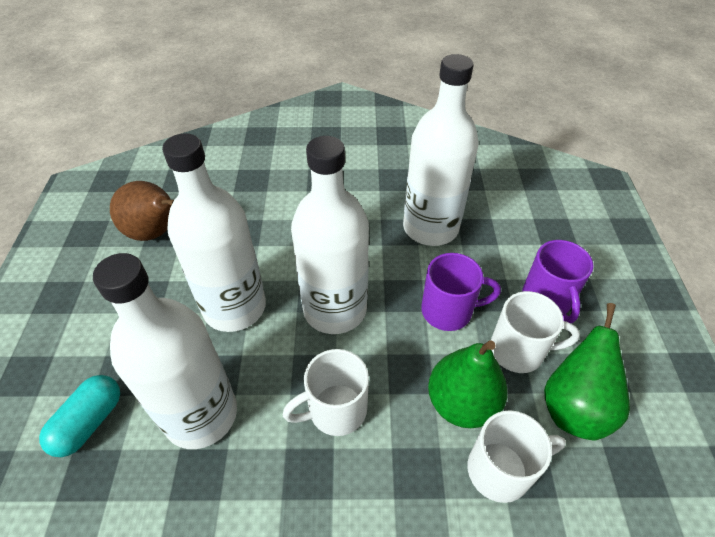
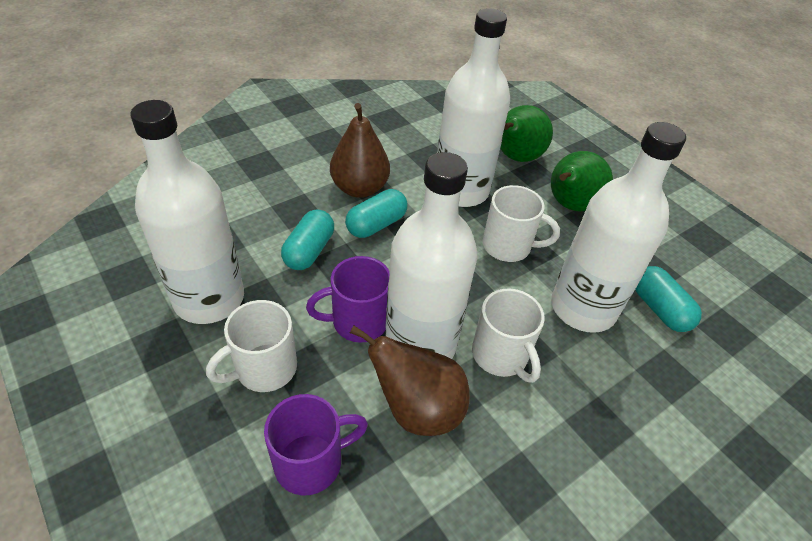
brown pear: 1 -> 2
turquoise capsule: 1 -> 3

